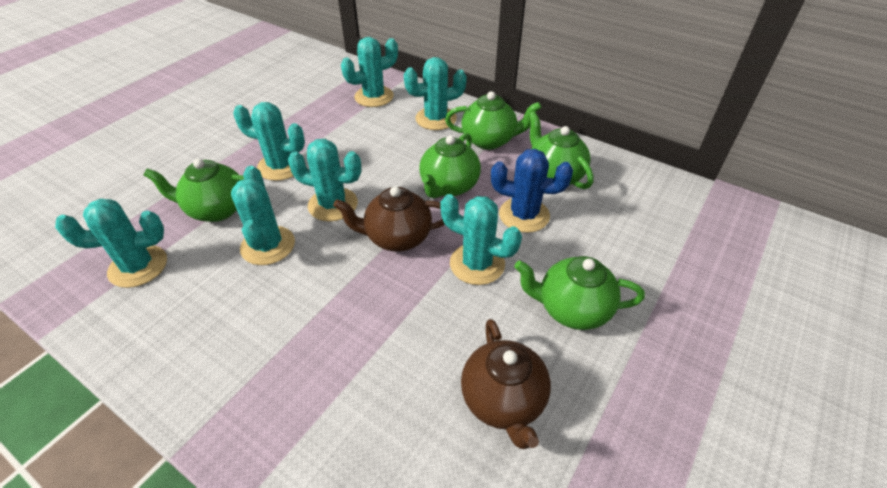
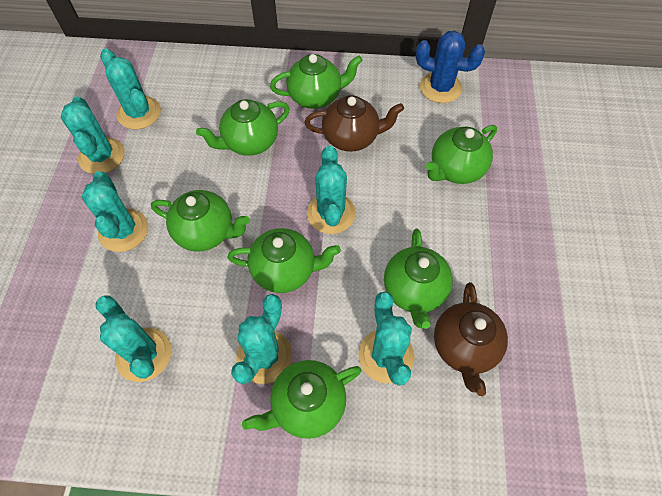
green teapot: 5 -> 7

